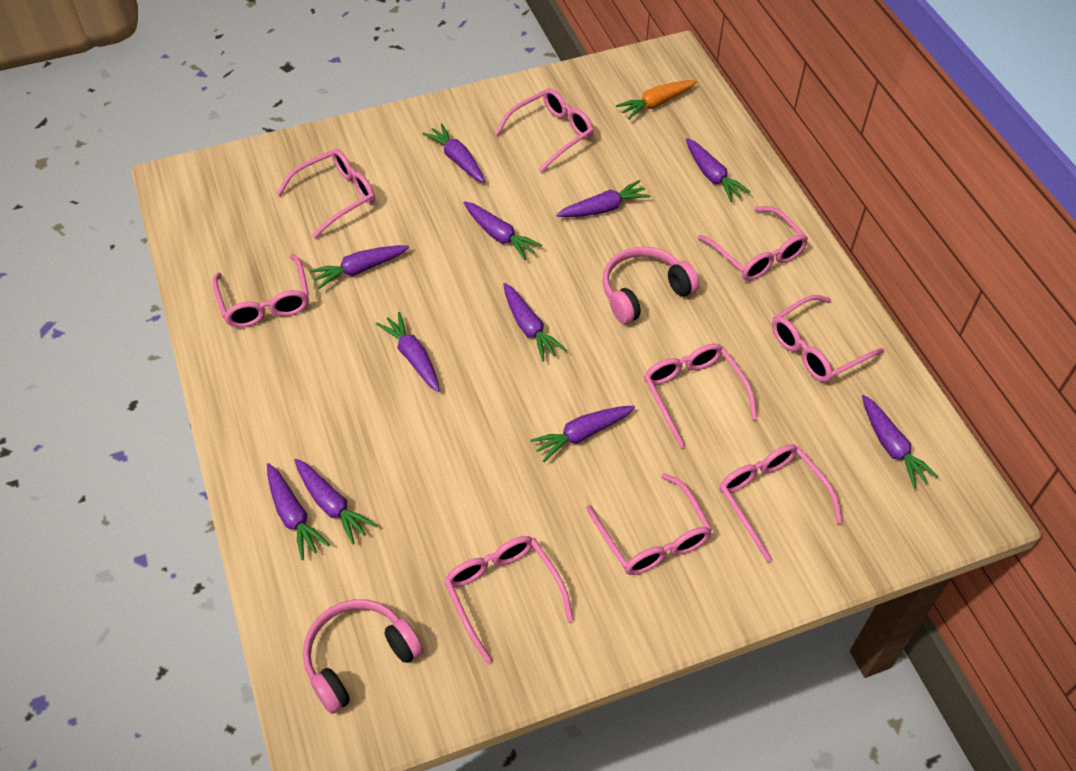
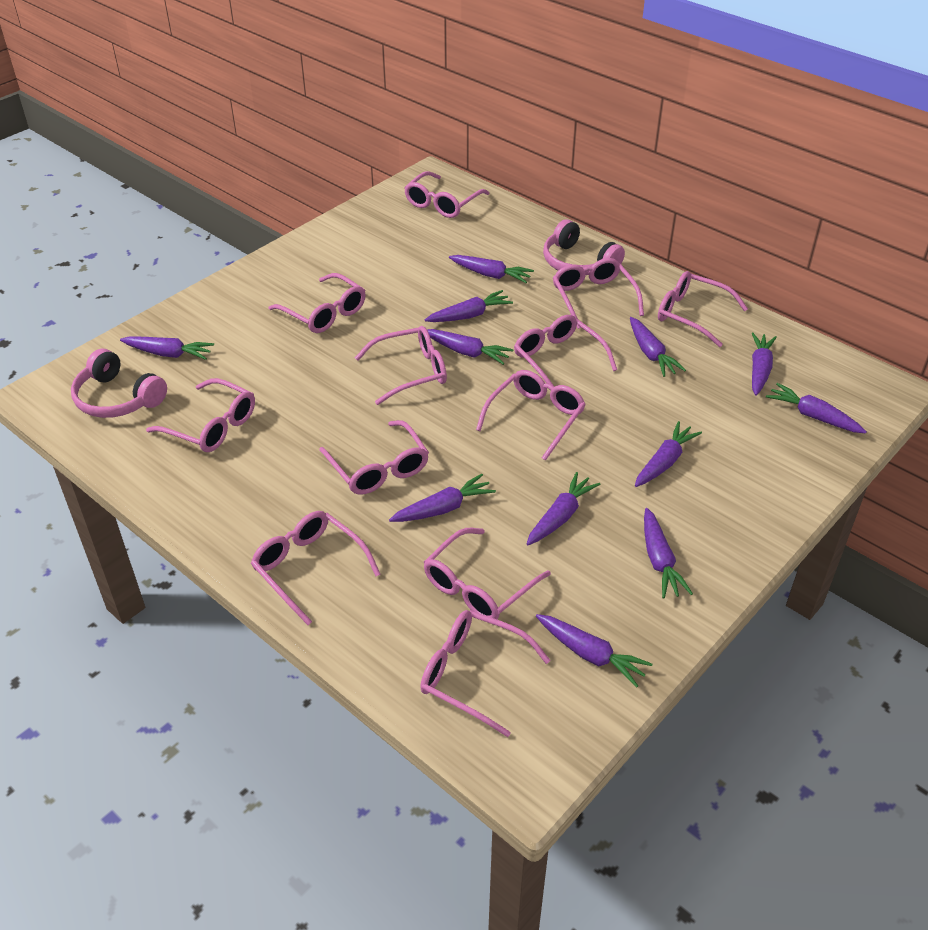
orange carrot: 1 -> 0
pink glasses: 9 -> 12
purple carrot: 11 -> 12

